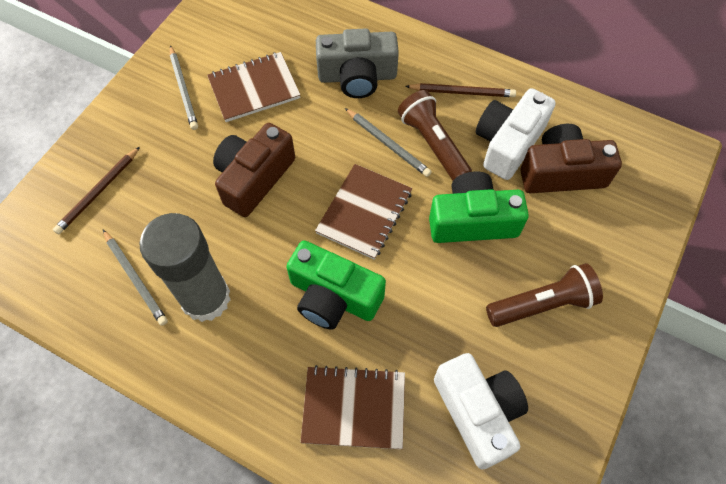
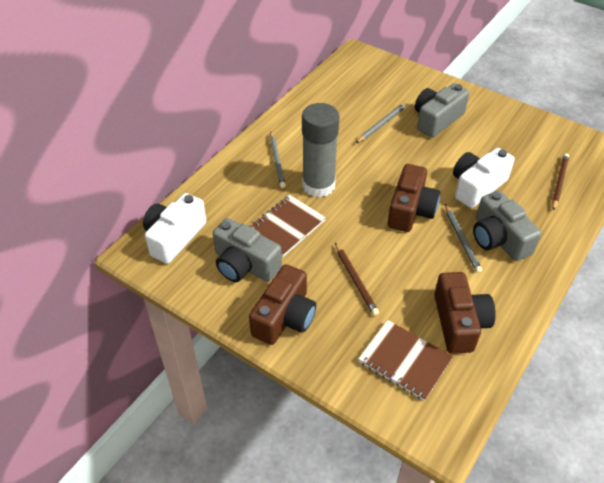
brown camera: 2 -> 3
brown flashlight: 2 -> 0
brown notebook: 3 -> 2
green camera: 2 -> 0
grey camera: 1 -> 3

